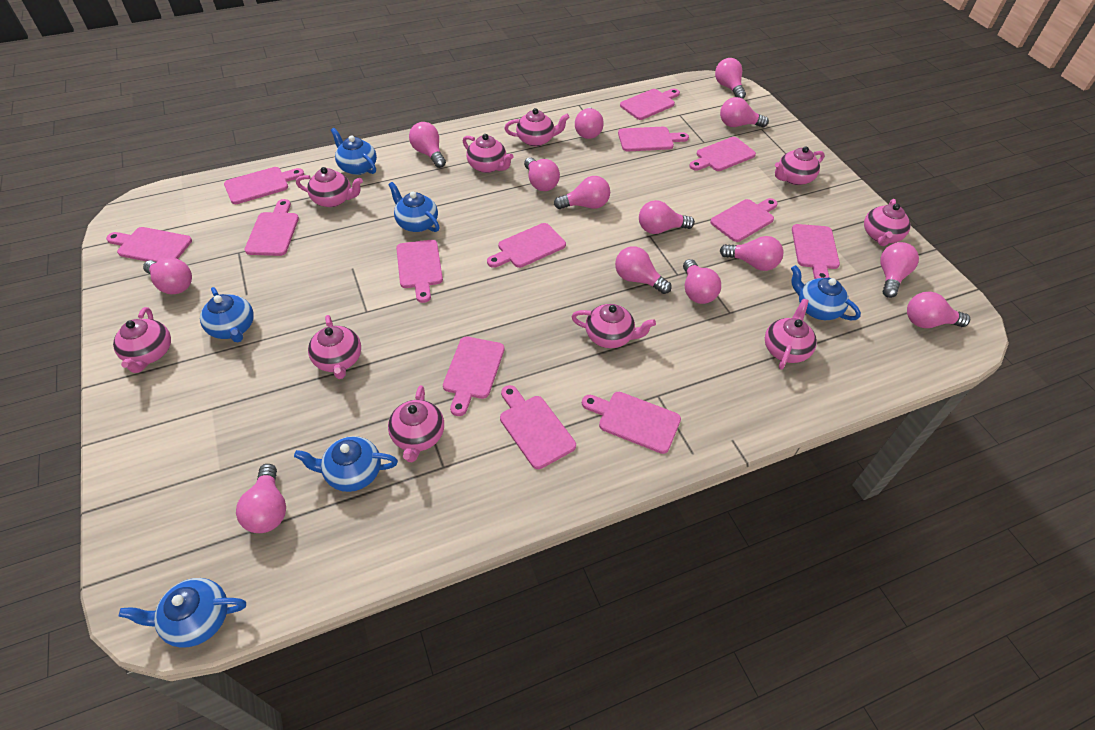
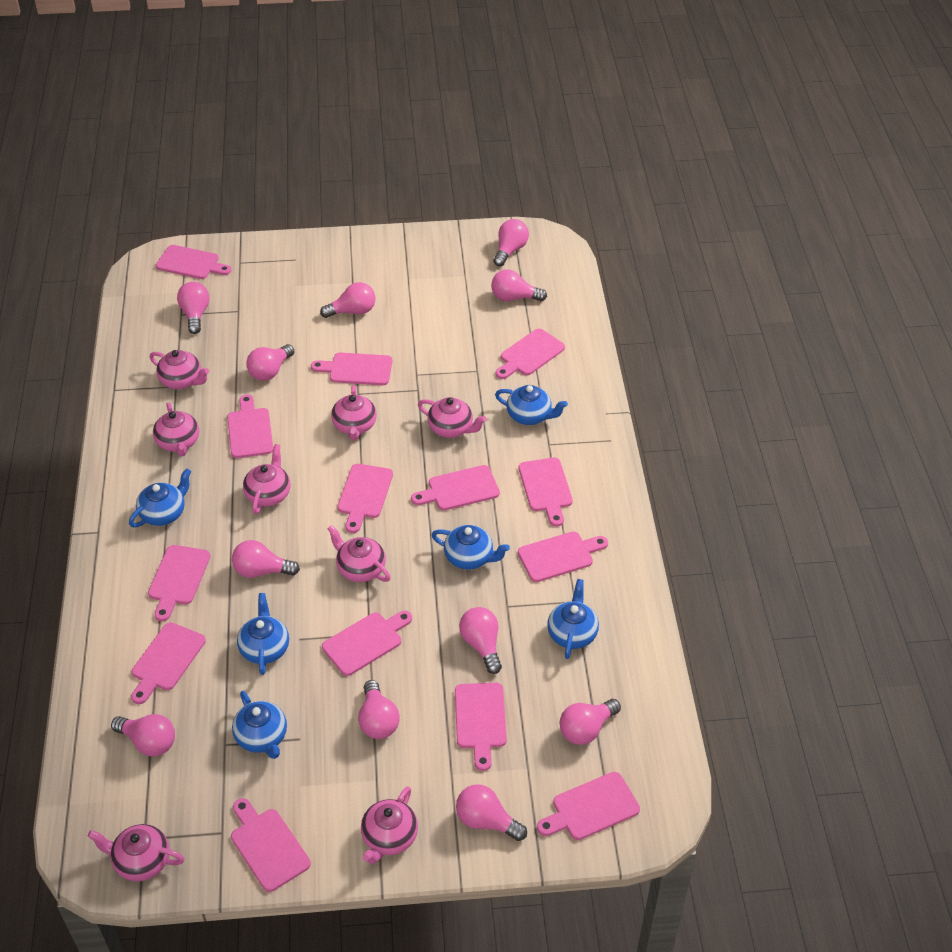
pink cutting board: 13 -> 14
pink light bulb: 14 -> 11
pink teapot: 10 -> 8

